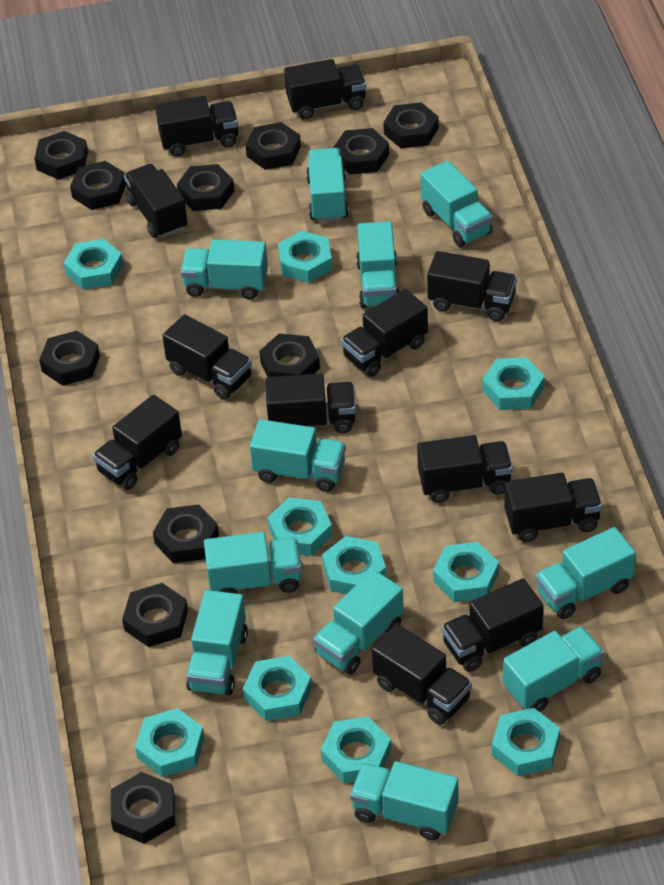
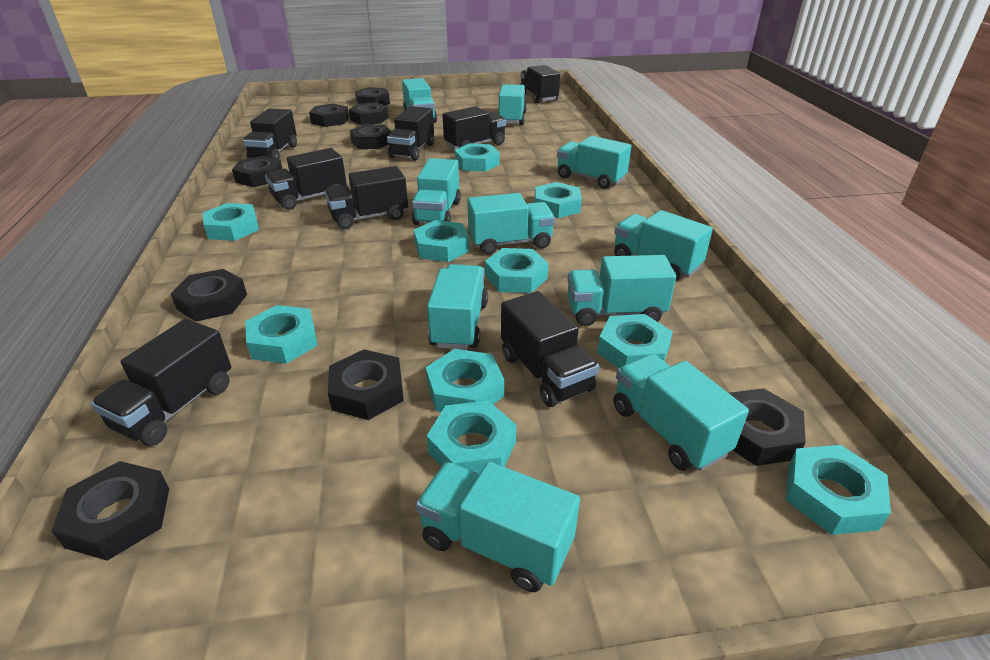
black nut: 11 -> 9
black truck: 12 -> 8
turquoise truck: 11 -> 10

